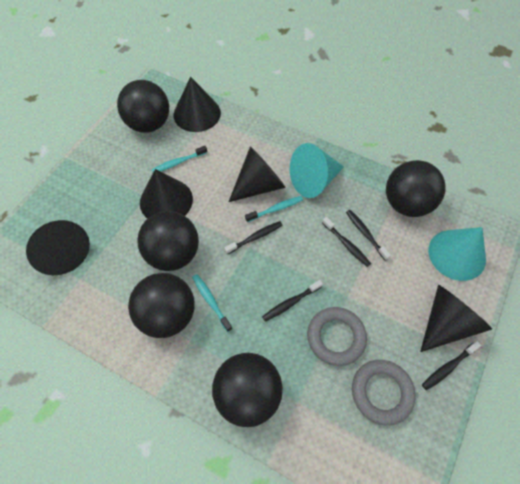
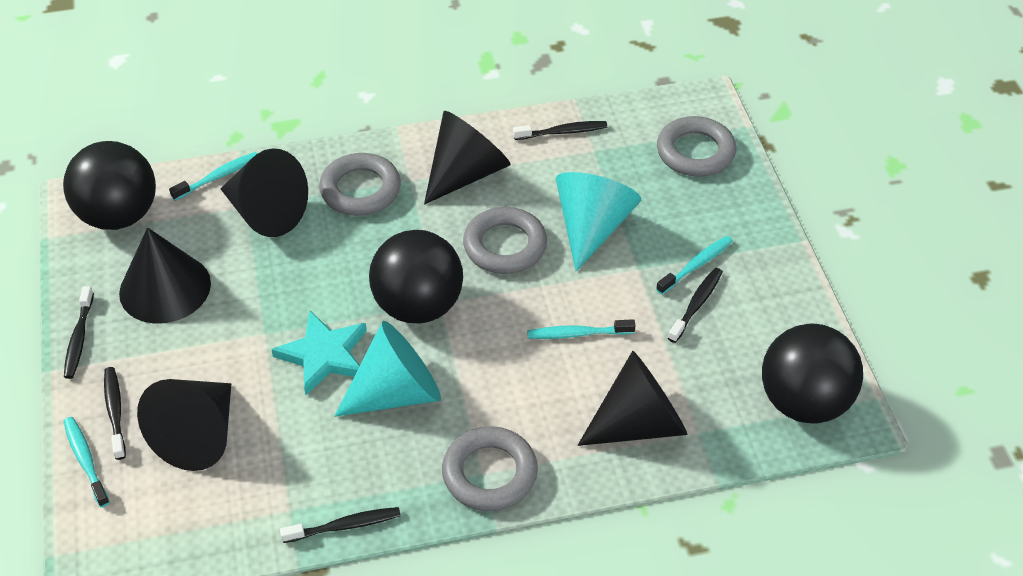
black ball: 5 -> 3
grey ring: 2 -> 4
turquoise star: 0 -> 1
turquoise toothbrush: 3 -> 4

